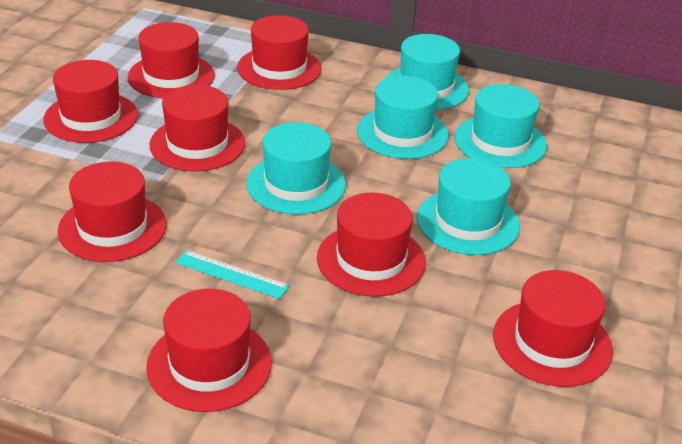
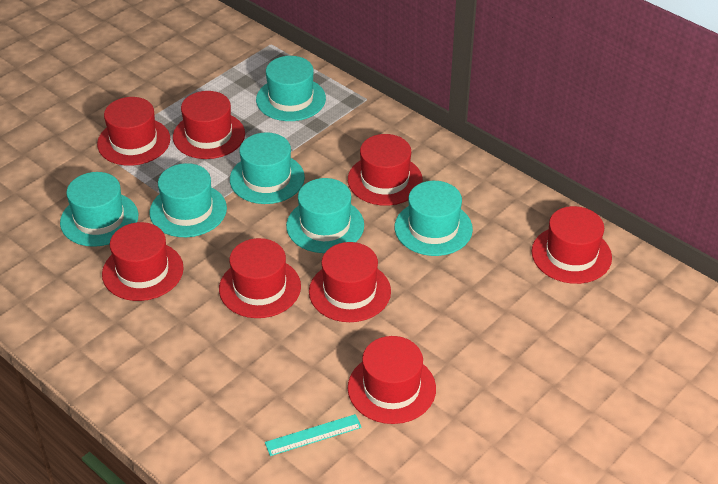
turquoise hat: 5 -> 6

